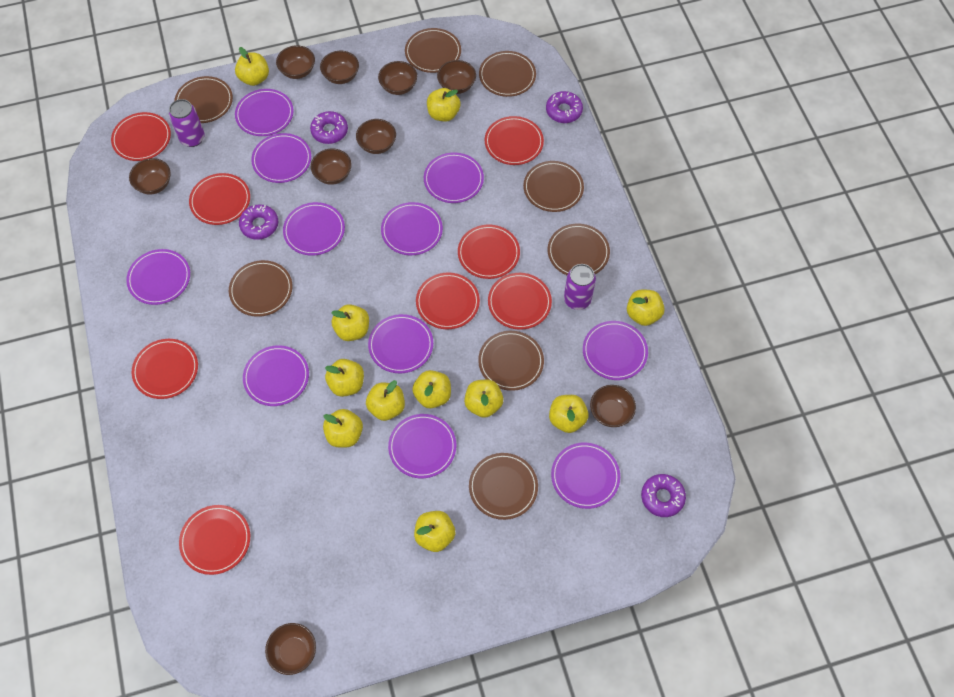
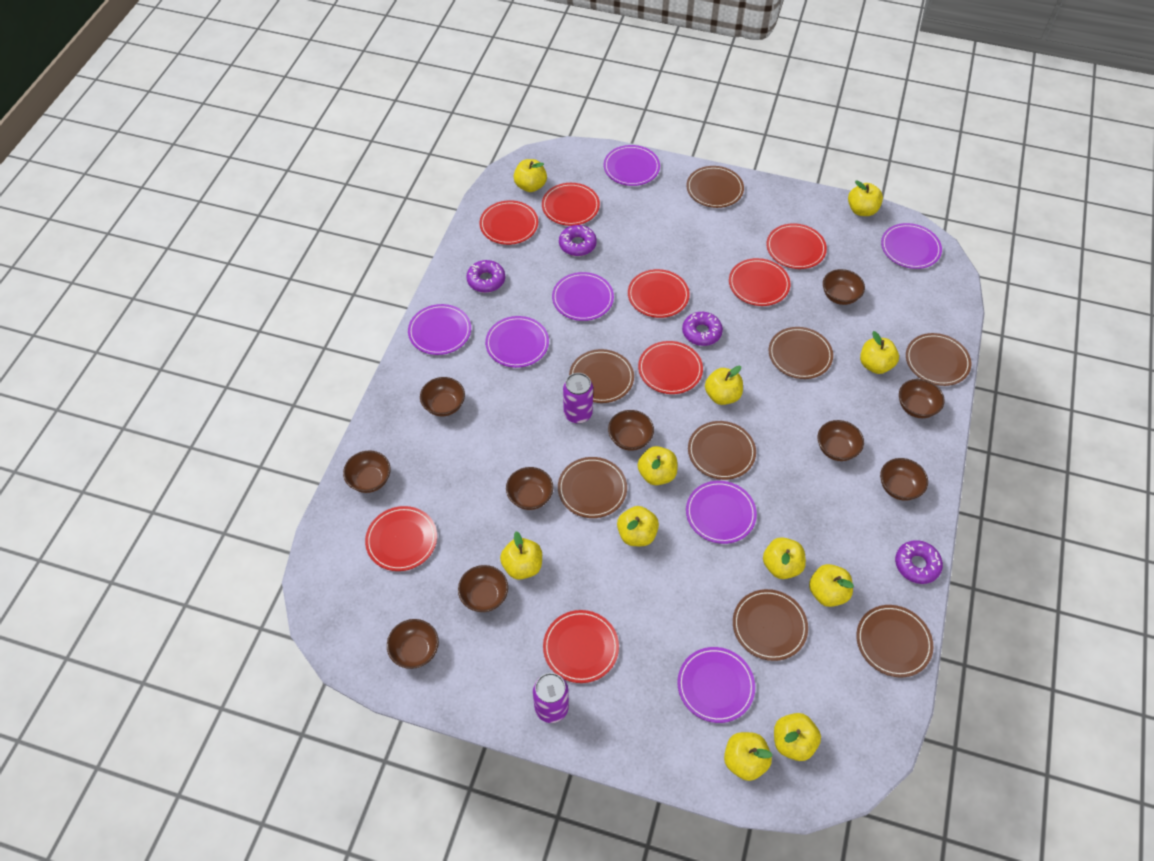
brown bowl: 9 -> 10
purple plate: 11 -> 7

